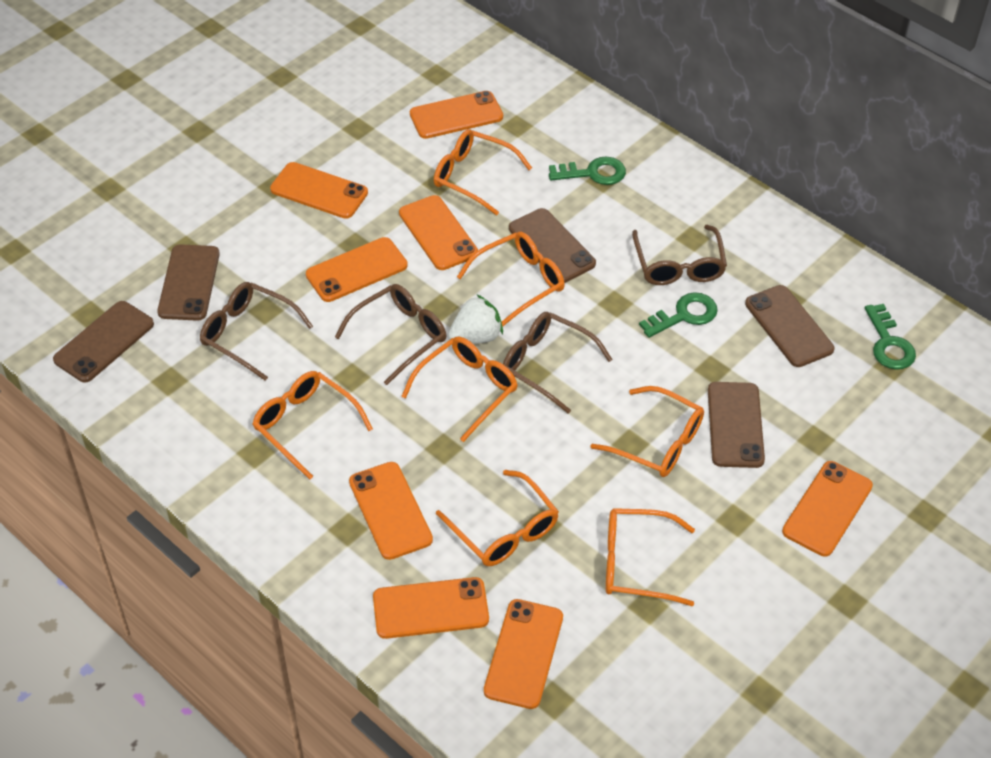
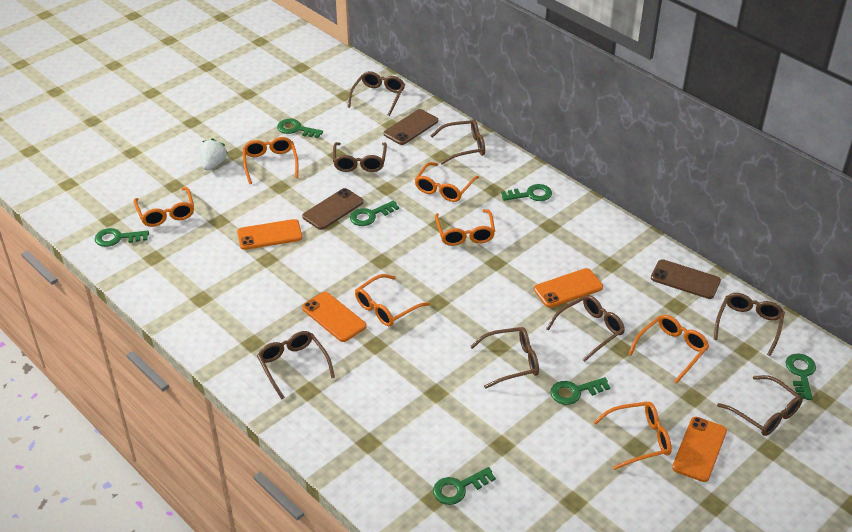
brown glasses: 4 -> 8
brown phone: 5 -> 3
green key: 3 -> 7
orange phone: 8 -> 4

